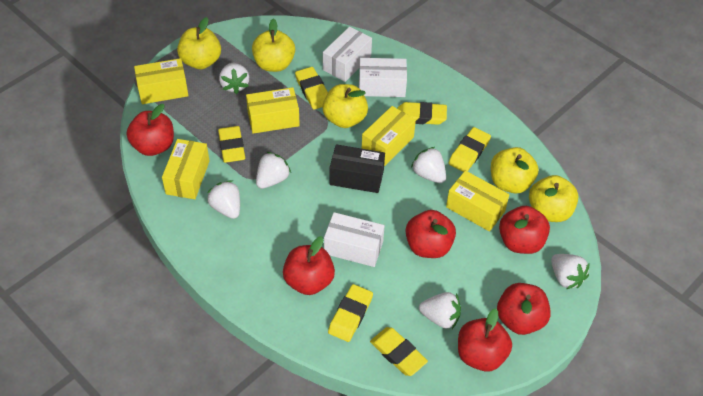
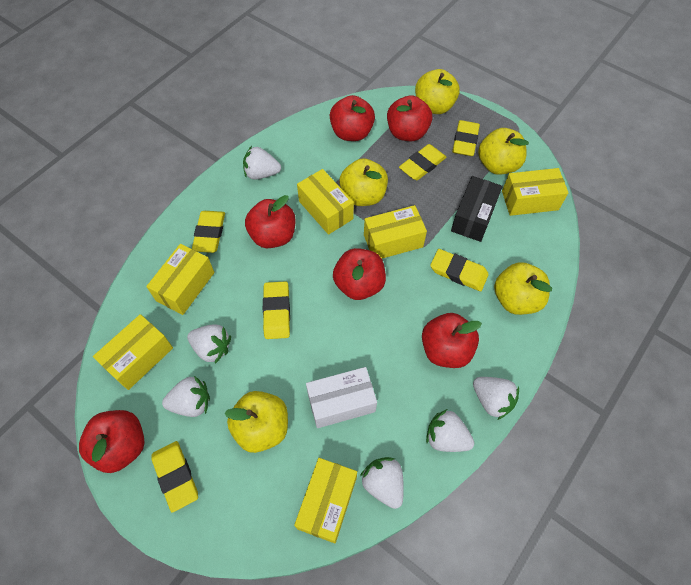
white box: 3 -> 1
yellow box: 5 -> 6

